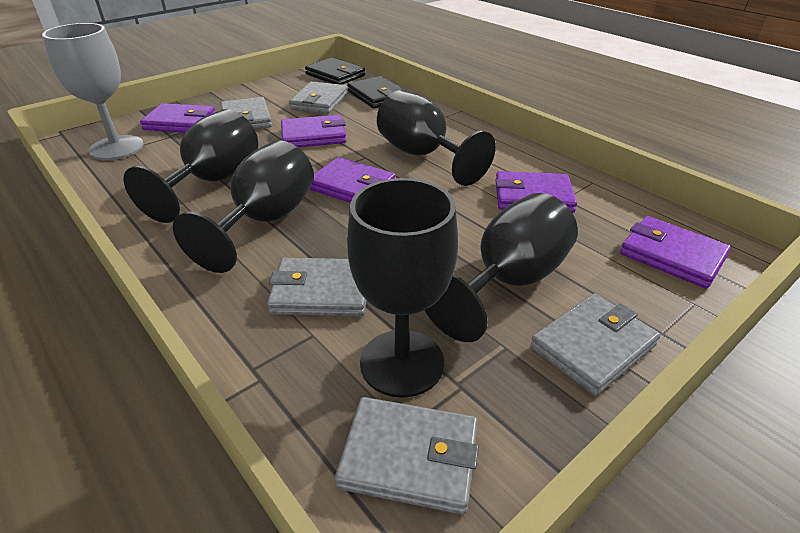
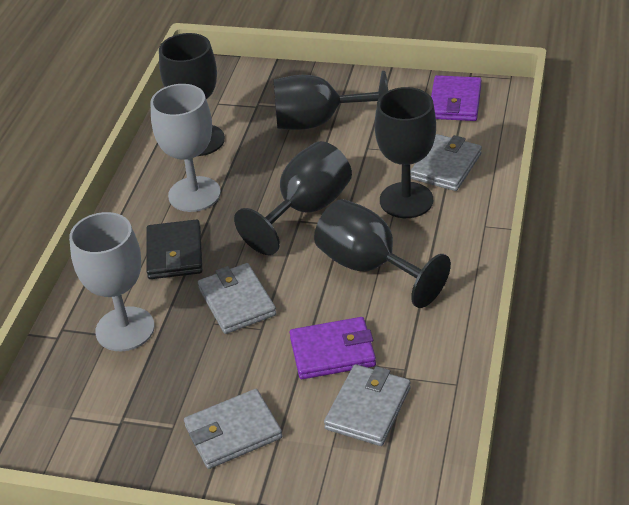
black wallet: 2 -> 1
grey goblet: 1 -> 2
grey wallet: 5 -> 4
purple wallet: 5 -> 2

